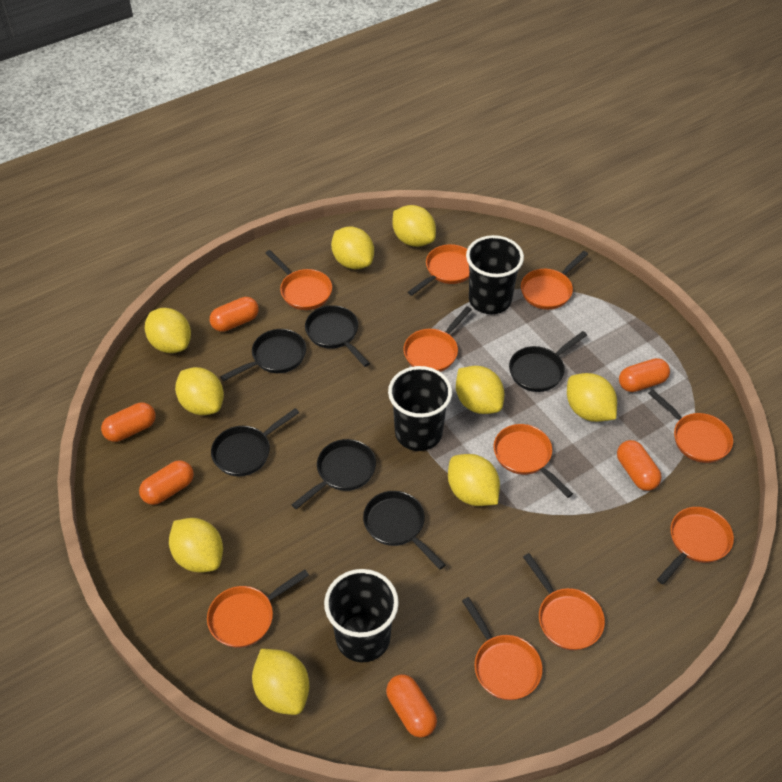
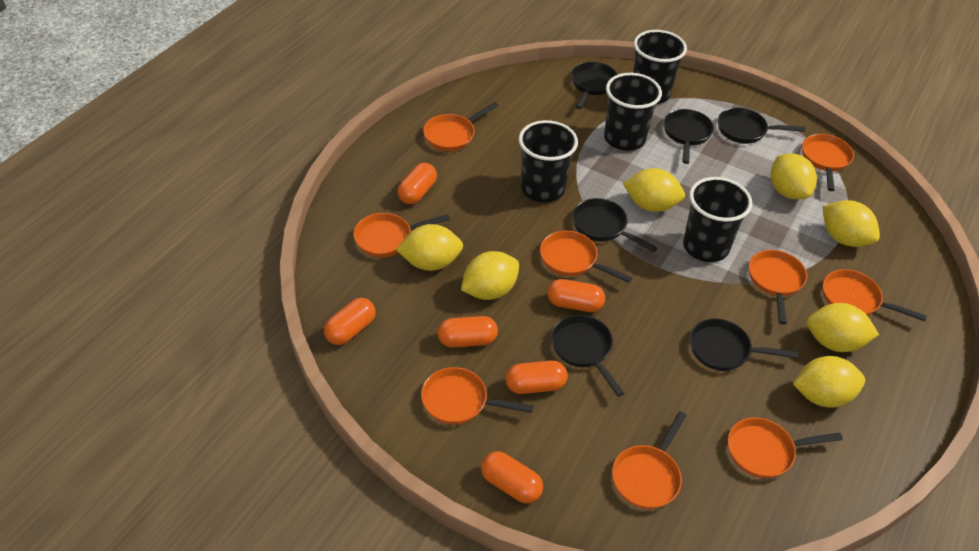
black cup: 3 -> 4
orange pan: 10 -> 9
yellow lemon: 9 -> 7

